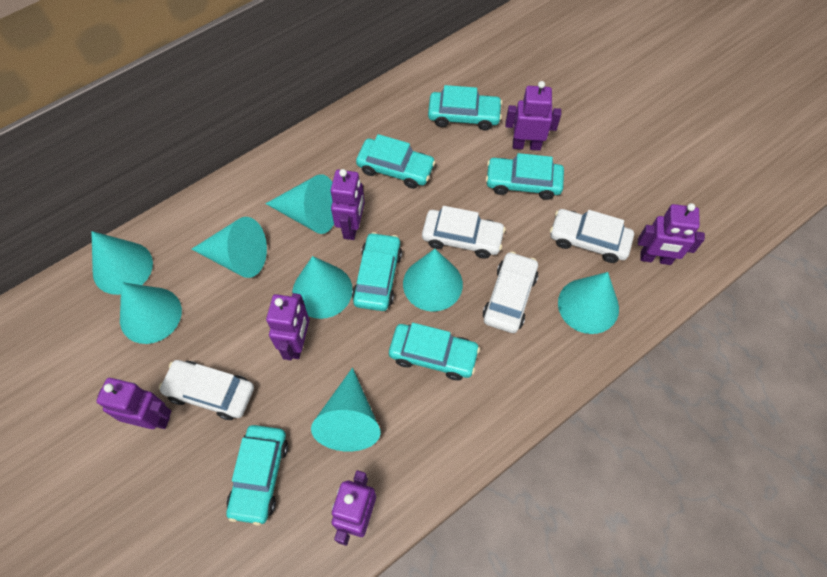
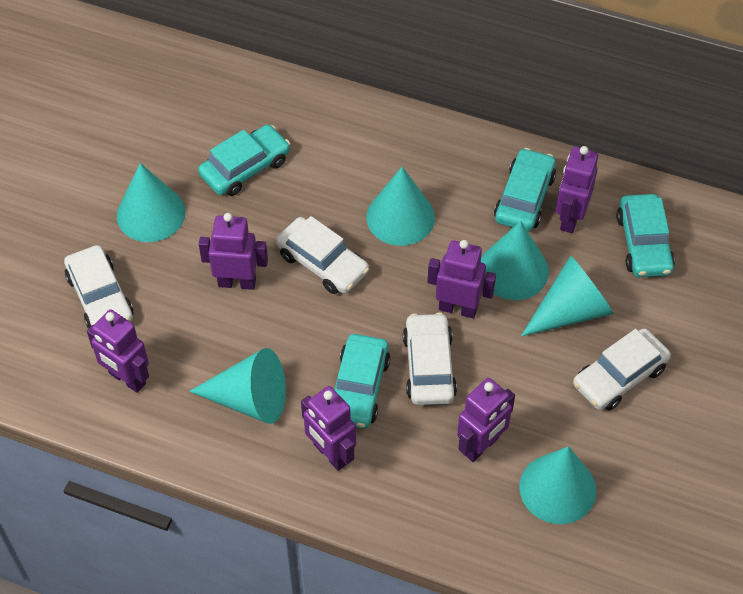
turquoise car: 6 -> 4
turquoise cone: 8 -> 6

